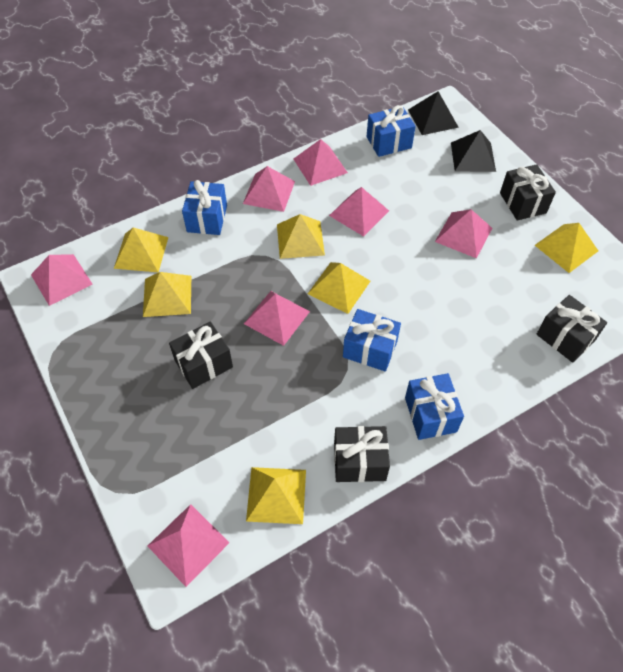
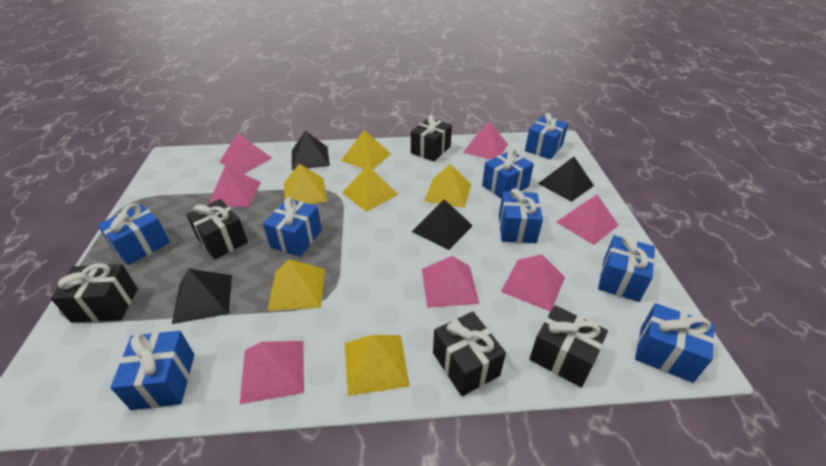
black gift: 4 -> 5
black pyramid: 2 -> 4
blue gift: 4 -> 8

